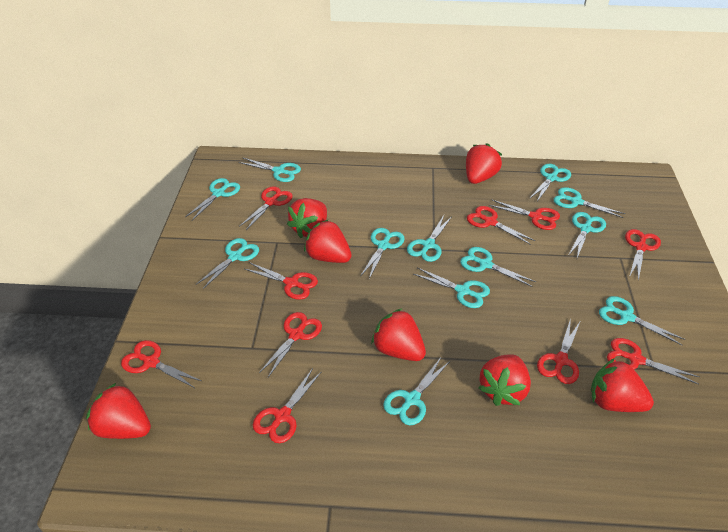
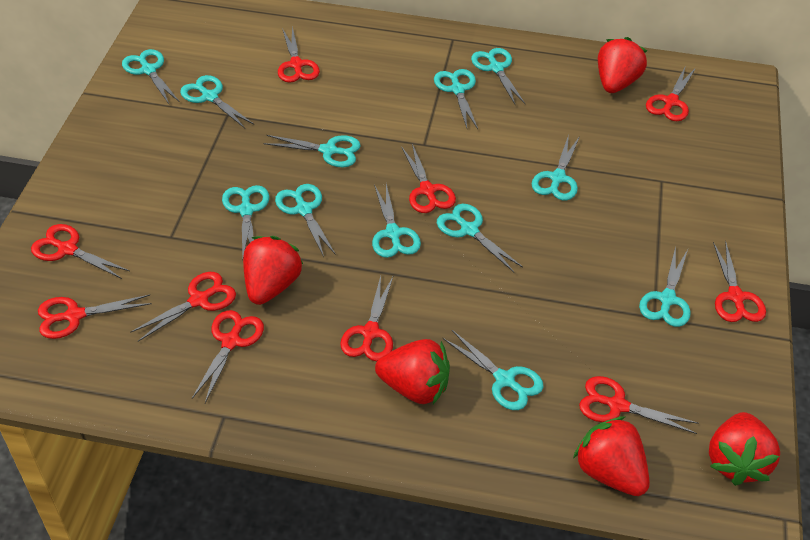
red strawberry: 7 -> 5

